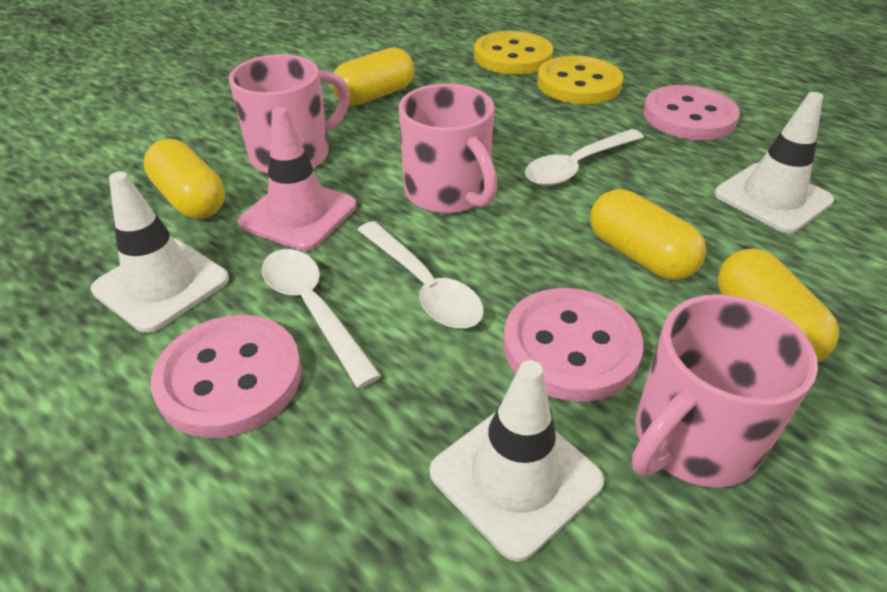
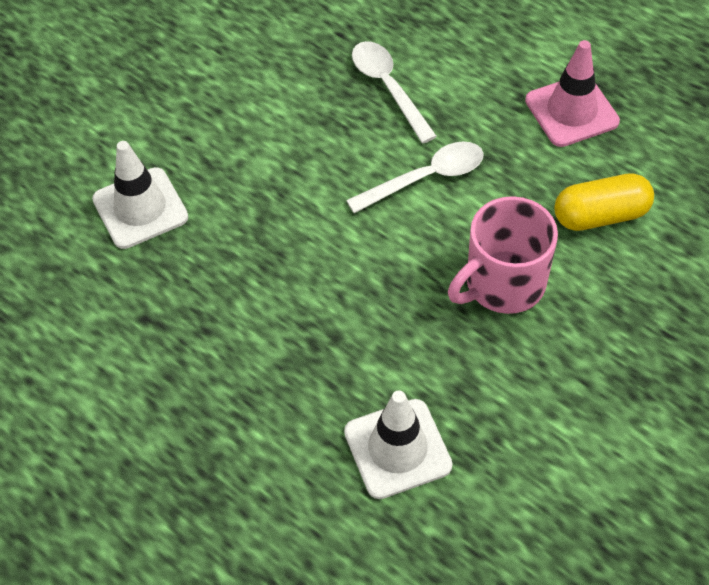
pink button: 3 -> 0
pink mug: 3 -> 1
white spoon: 3 -> 2
white traffic cone: 3 -> 2
yellow button: 2 -> 0
yellow capsule: 4 -> 1

